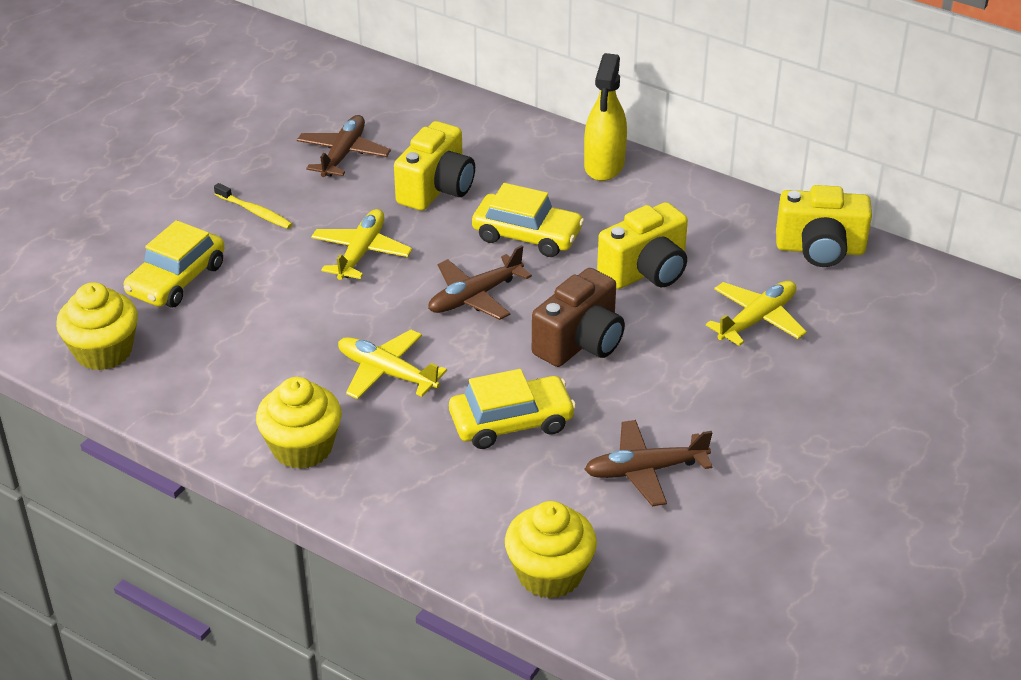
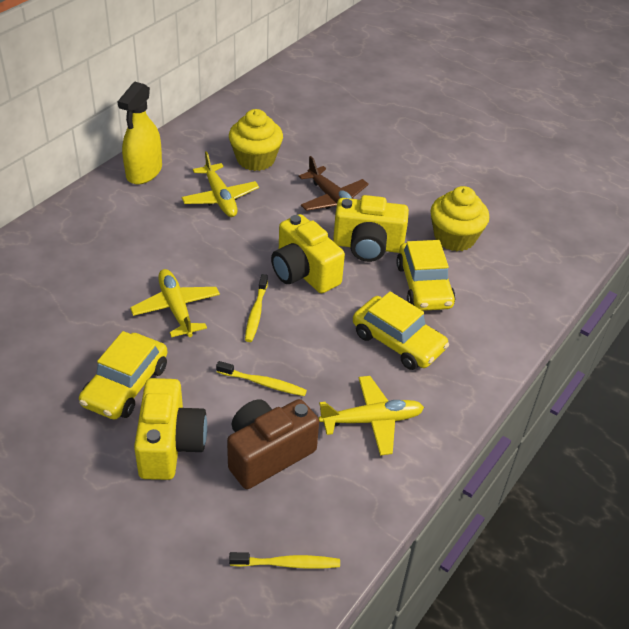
brown plane: 3 -> 1
yellow cupcake: 3 -> 2
yellow toothbrush: 1 -> 3

